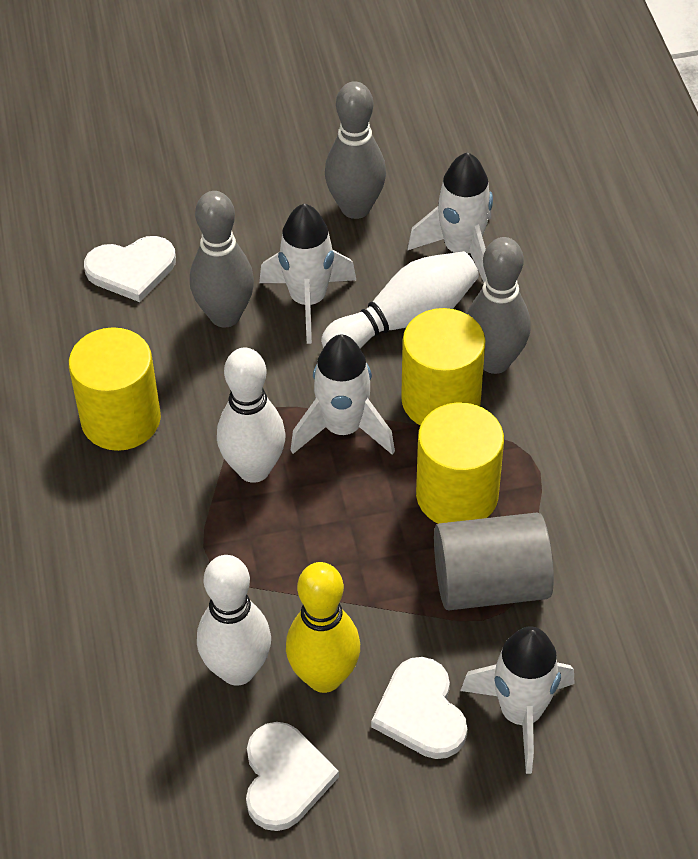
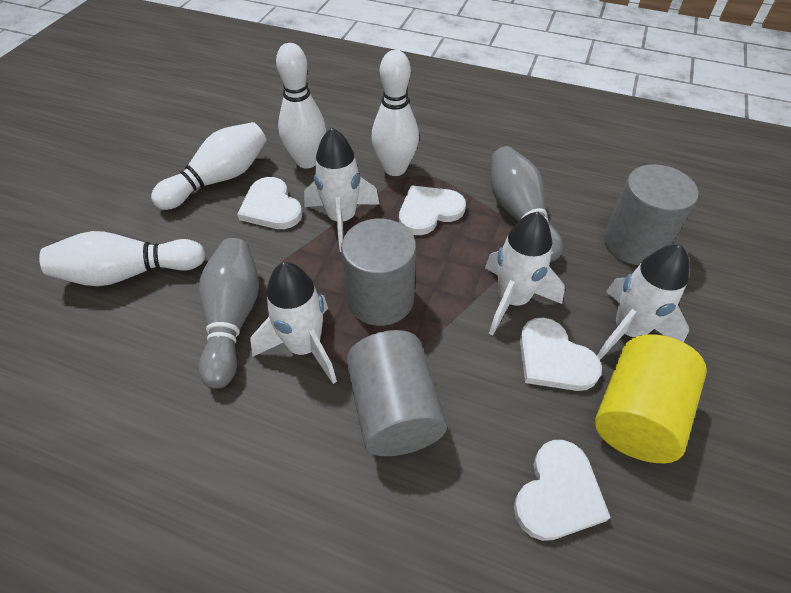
grey bowling pin: 3 -> 2
grey cylinder: 1 -> 3
white bowling pin: 3 -> 4
white heart: 3 -> 4
yellow bowling pin: 1 -> 0
yellow cylinder: 3 -> 1

